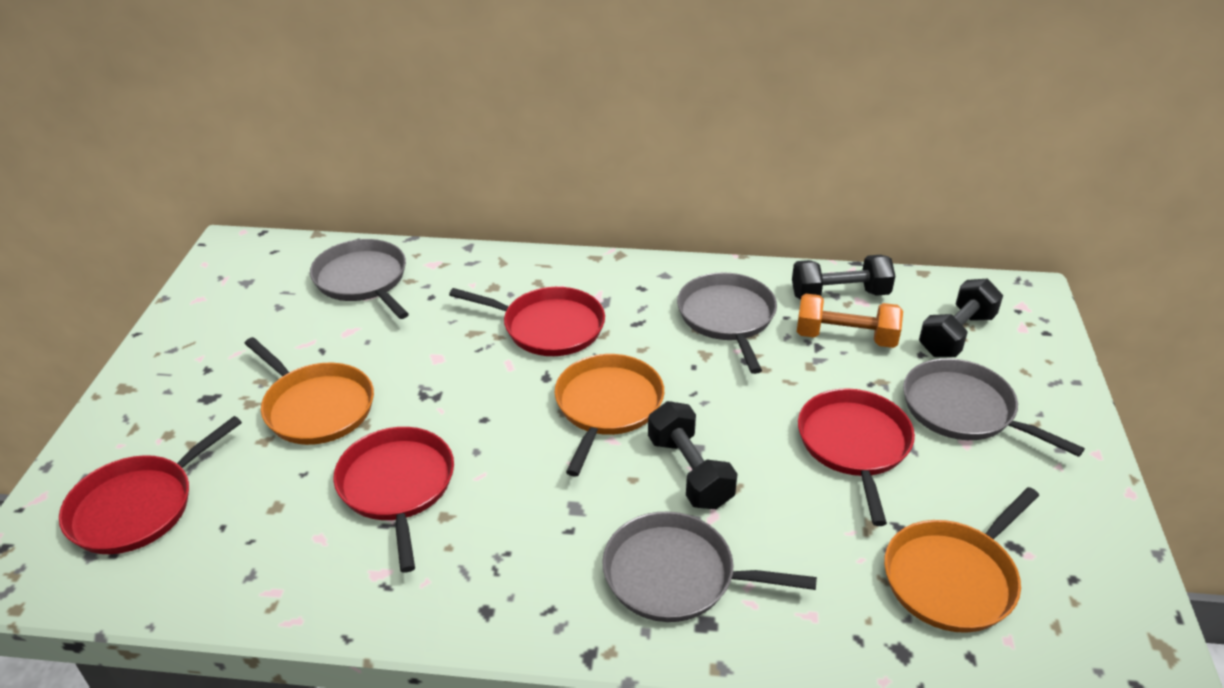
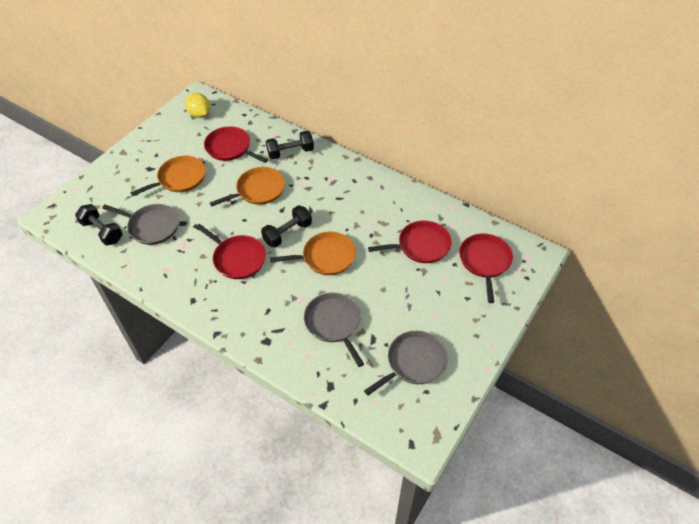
grey pan: 4 -> 3
orange dumbbell: 1 -> 0
yellow lemon: 0 -> 1

